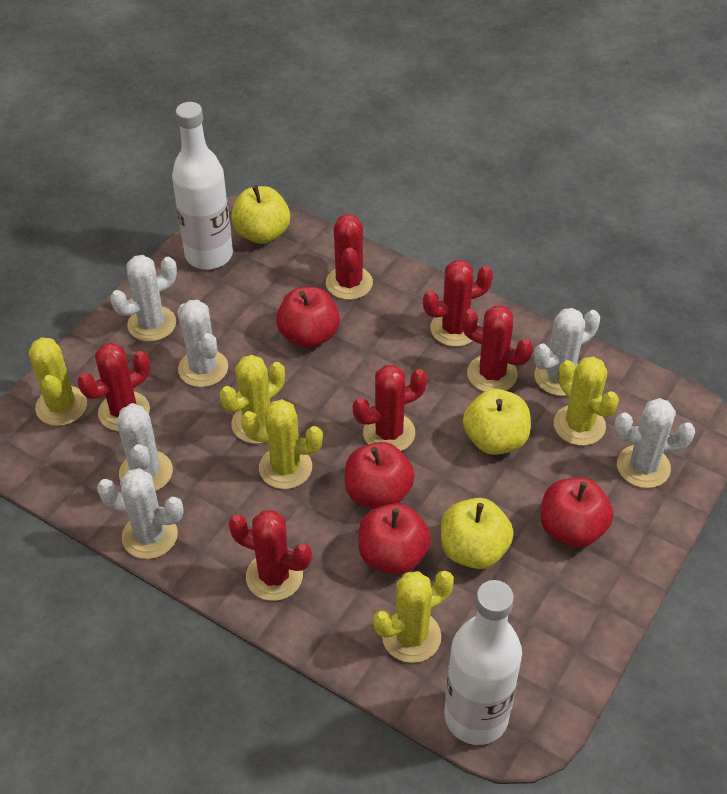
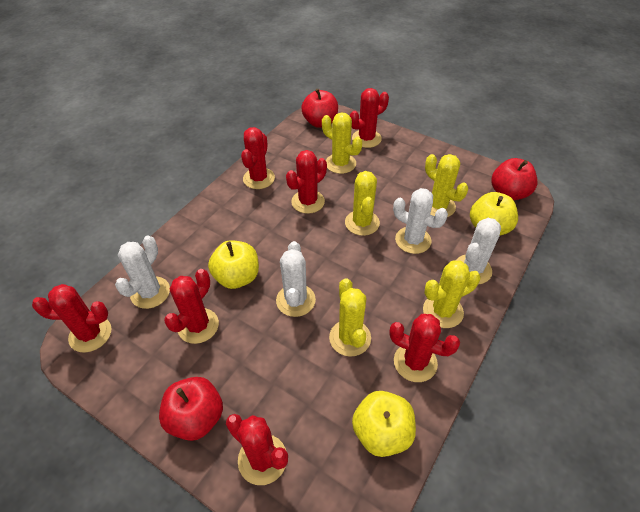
red apple: 4 -> 3
red cactus: 6 -> 7
white bottle: 2 -> 0
white cactus: 6 -> 4

